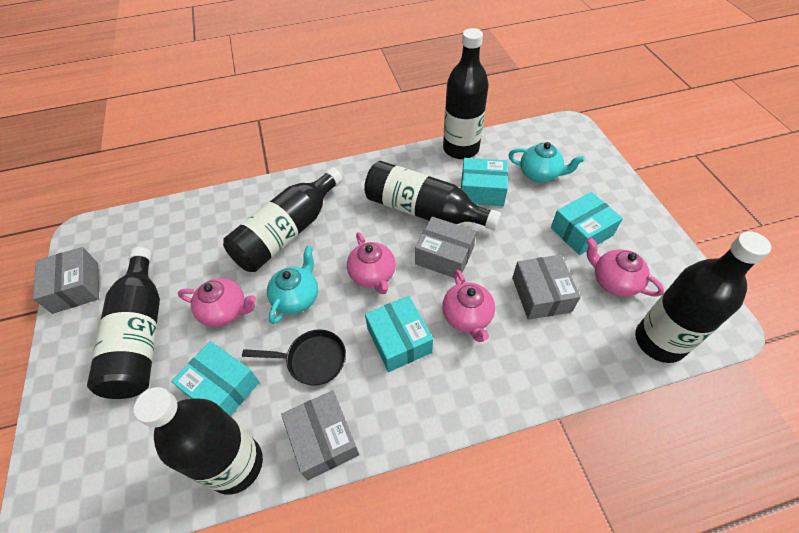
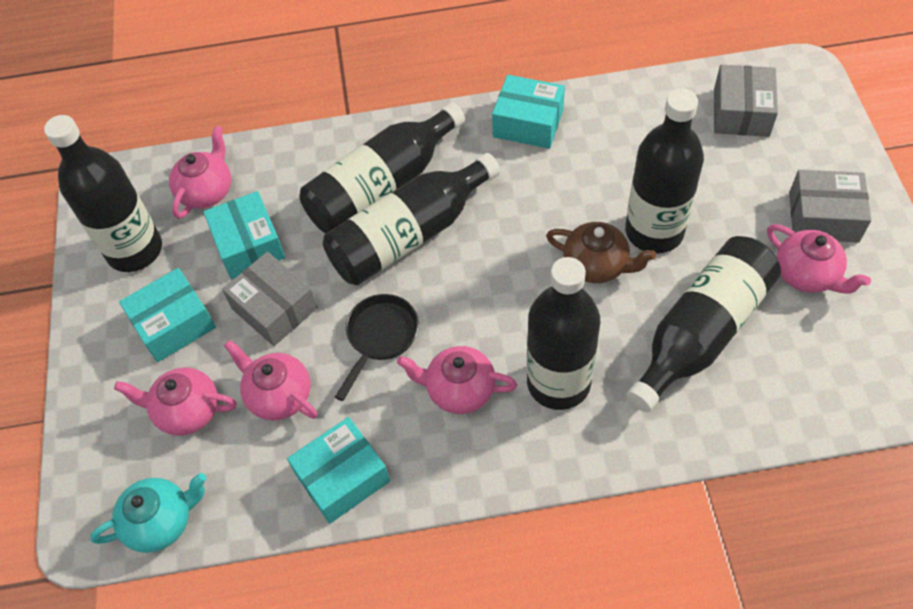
brown teapot: 0 -> 1
grey box: 4 -> 3
pink teapot: 4 -> 5
turquoise teapot: 2 -> 1

